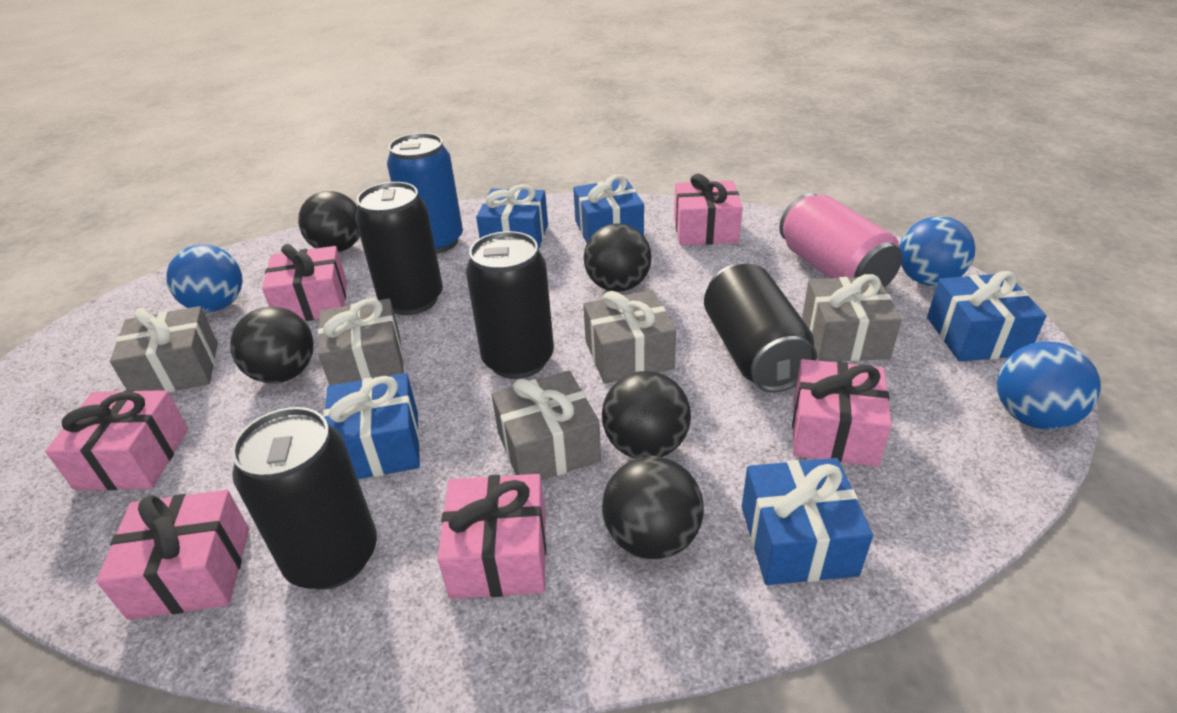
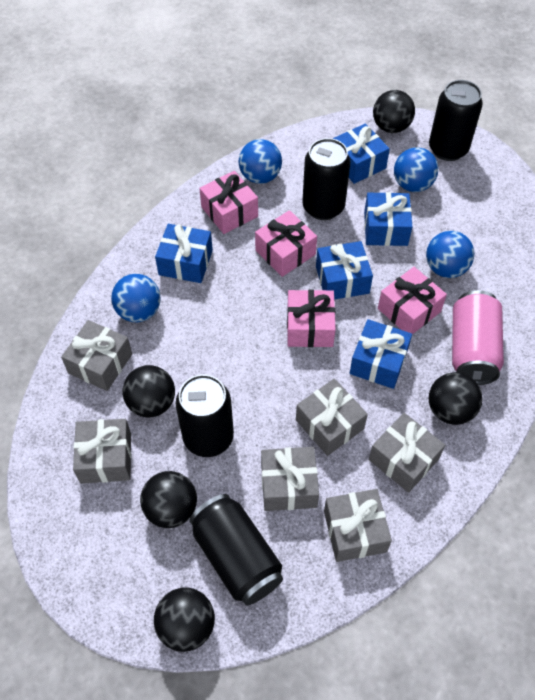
blue ball: 3 -> 4
blue can: 1 -> 0
grey gift: 5 -> 6
pink gift: 6 -> 4

